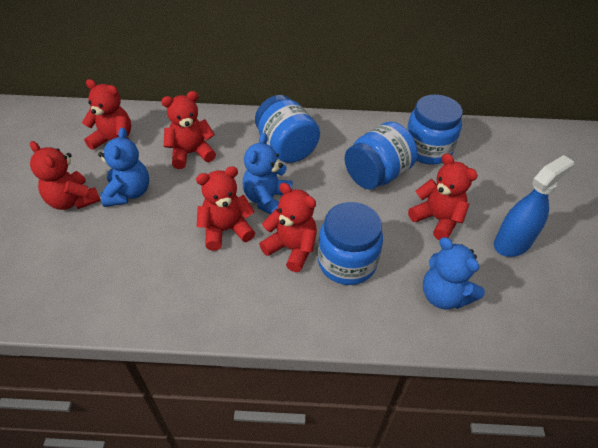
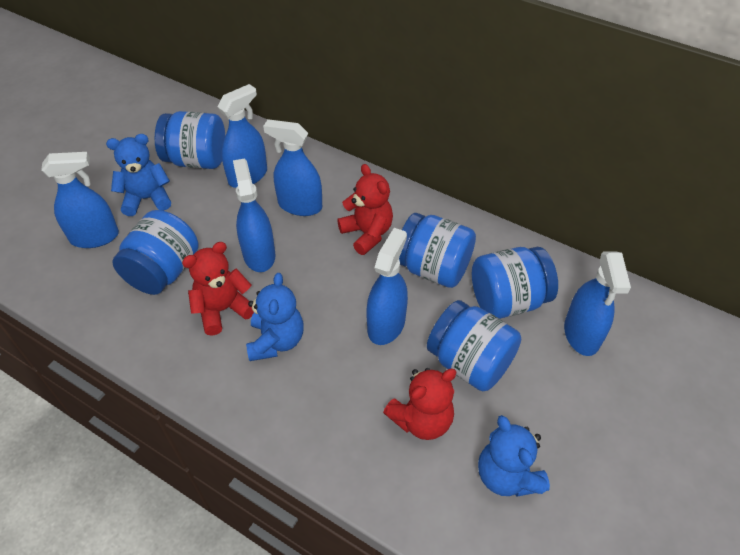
blue jar: 4 -> 5
blue spray bottle: 1 -> 6
red teddy bear: 6 -> 3

